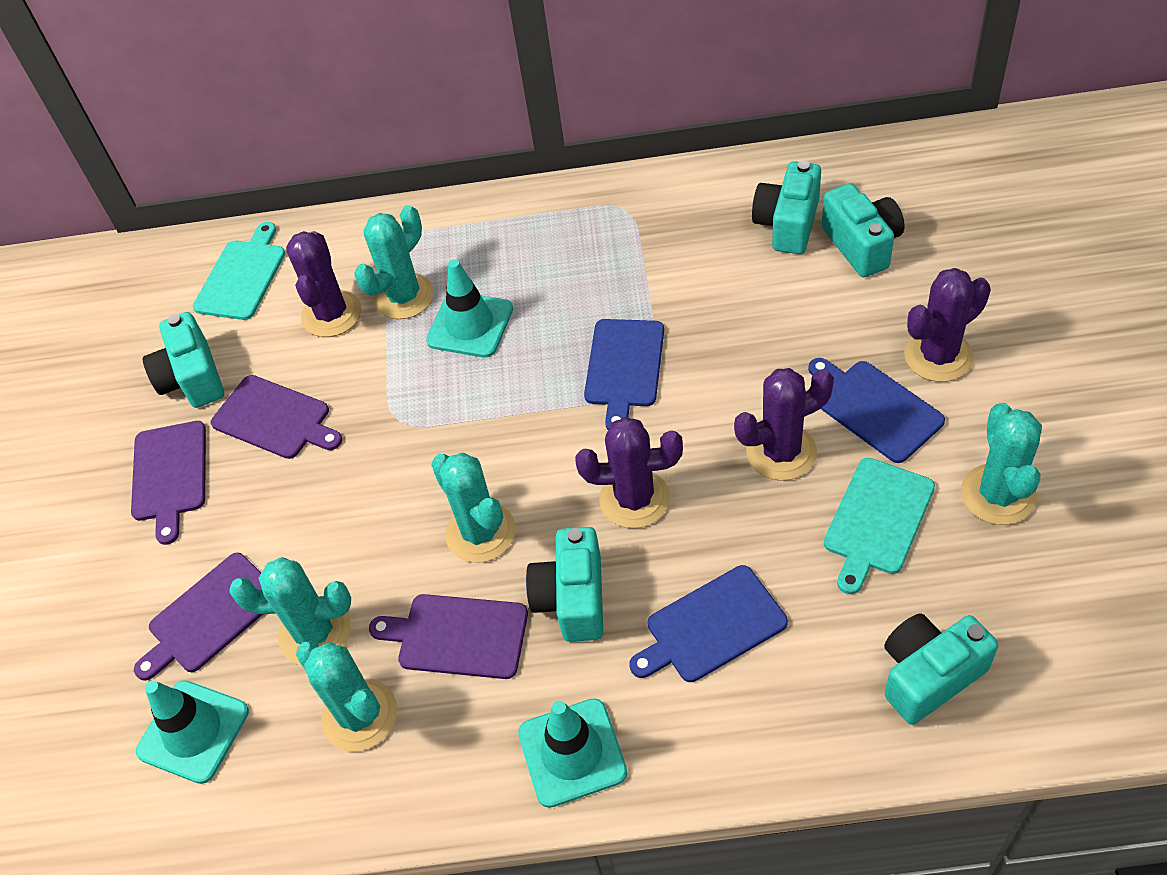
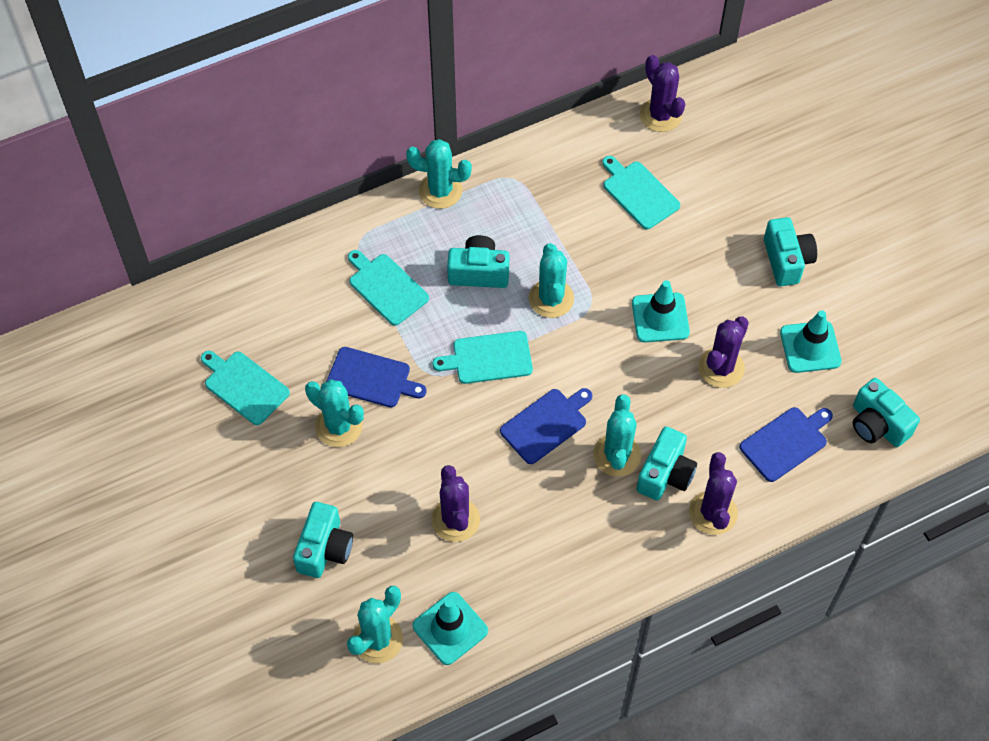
purple cutting board: 4 -> 0
turquoise cutting board: 2 -> 4

